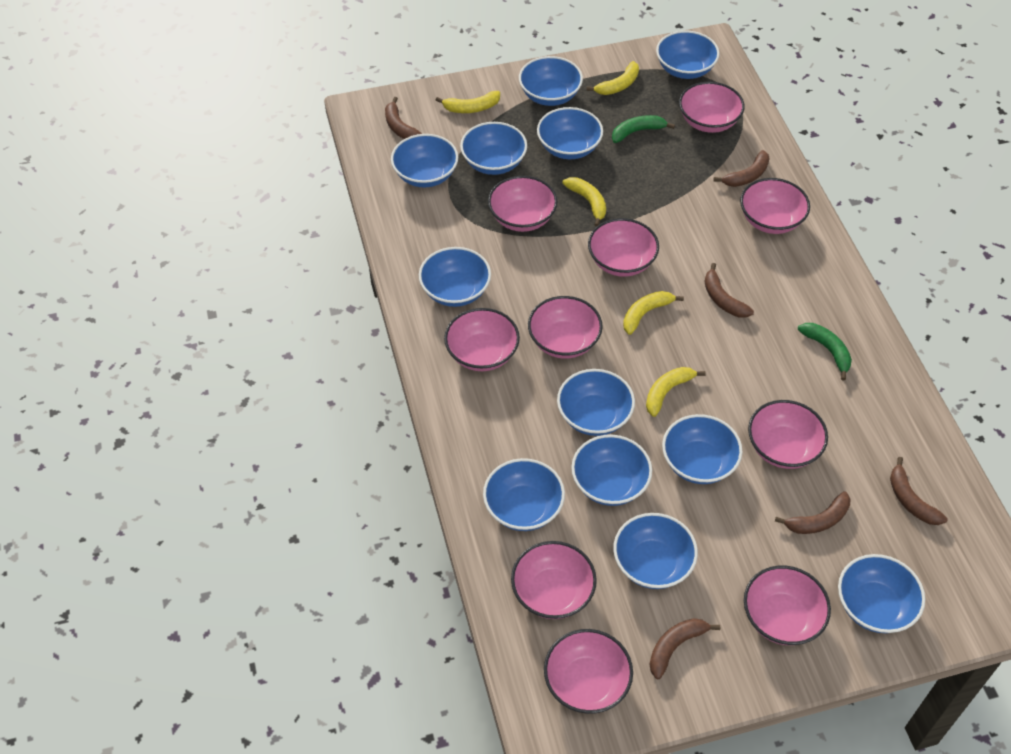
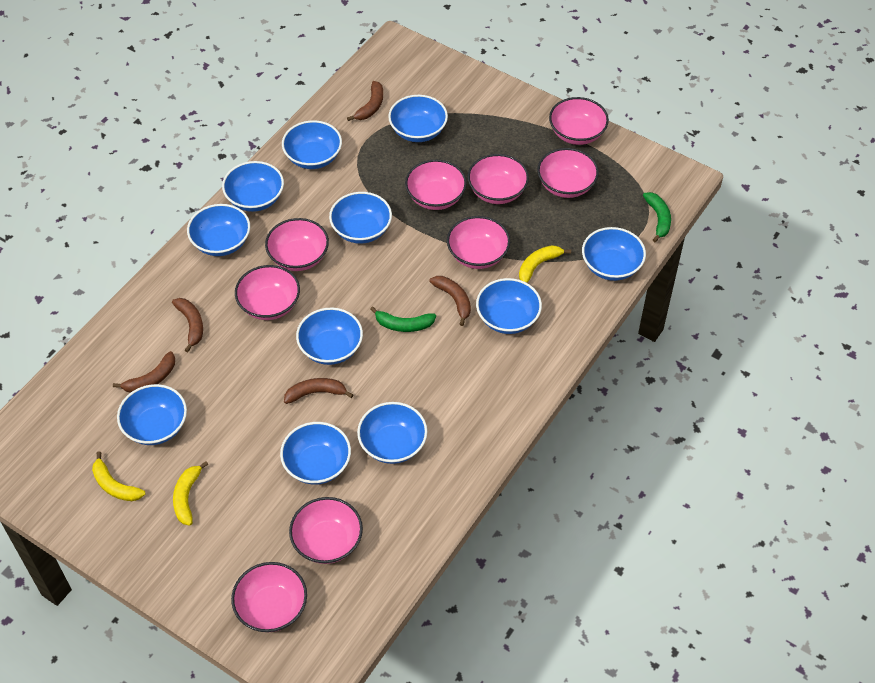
blue bowl: 12 -> 11
brown banana: 6 -> 5
pink bowl: 10 -> 9
yellow banana: 5 -> 3

